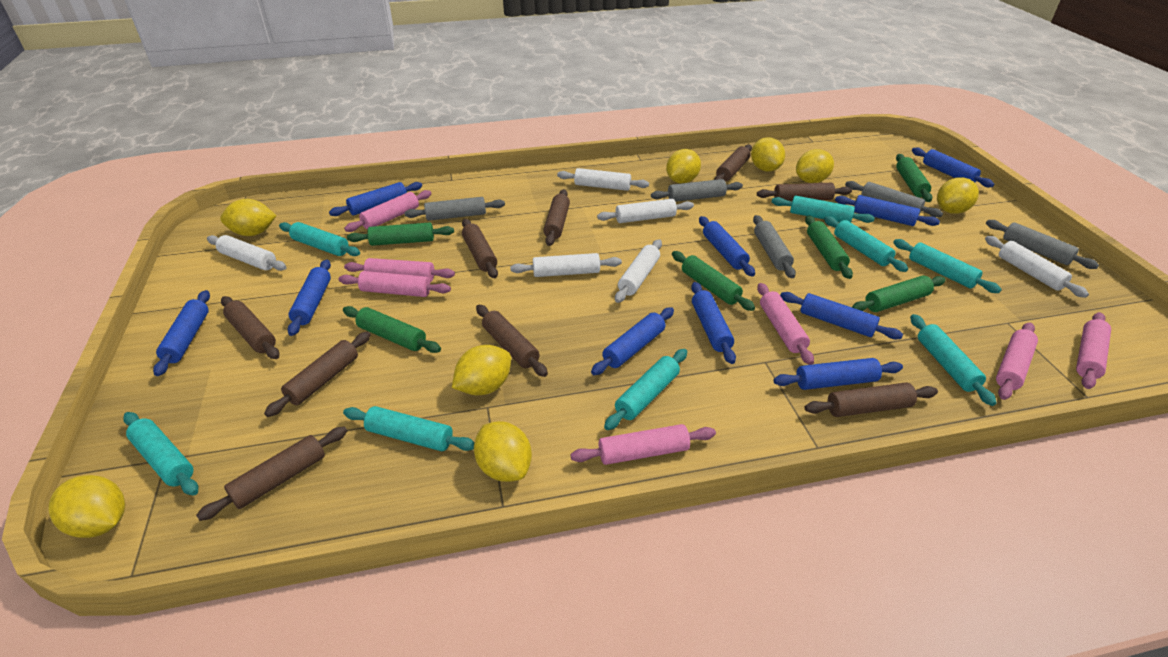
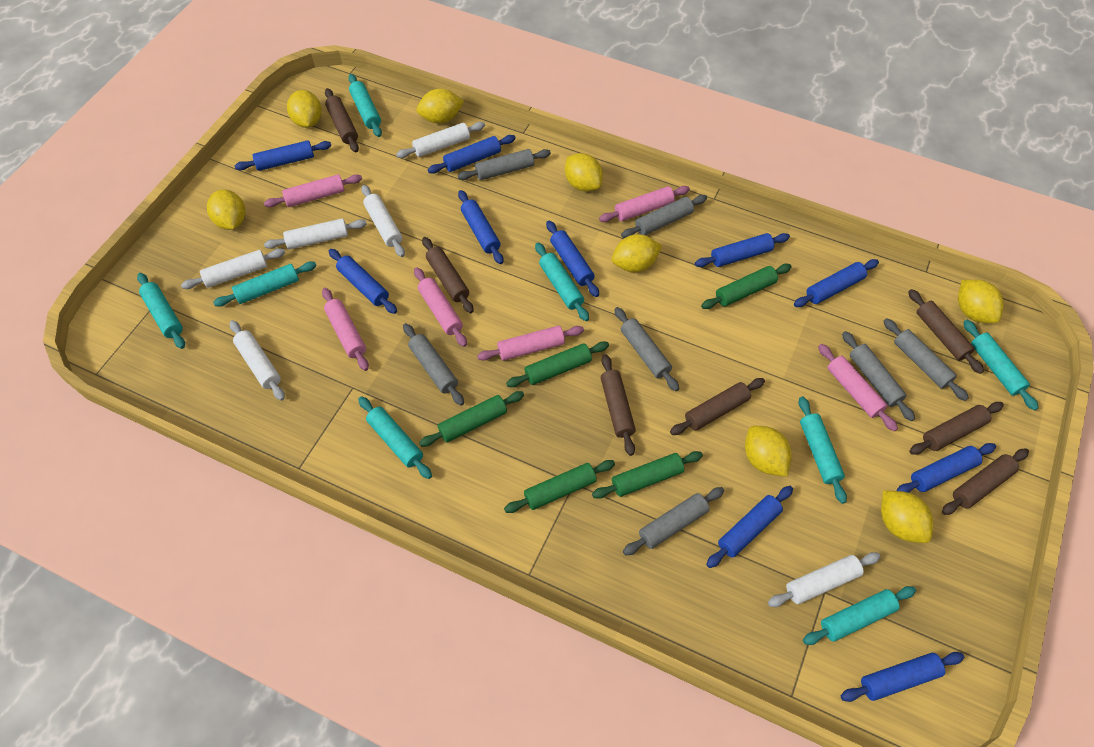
brown rolling pin: 9 -> 7
green rolling pin: 6 -> 5
grey rolling pin: 5 -> 7
pink rolling pin: 7 -> 6

